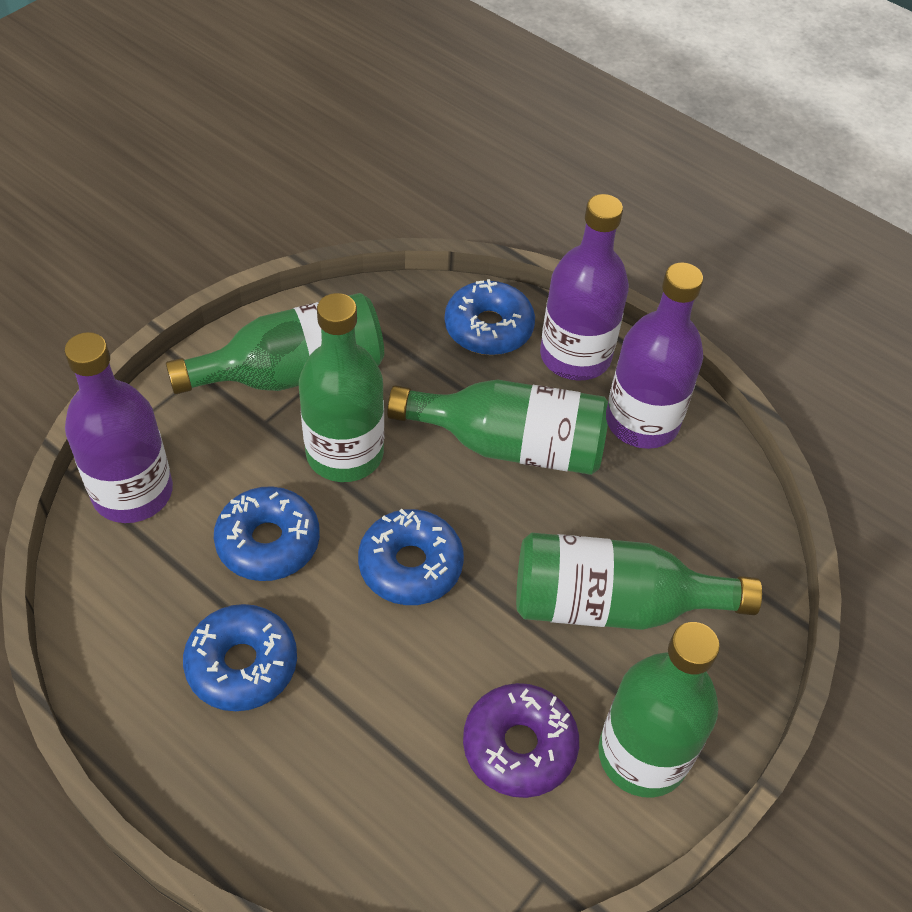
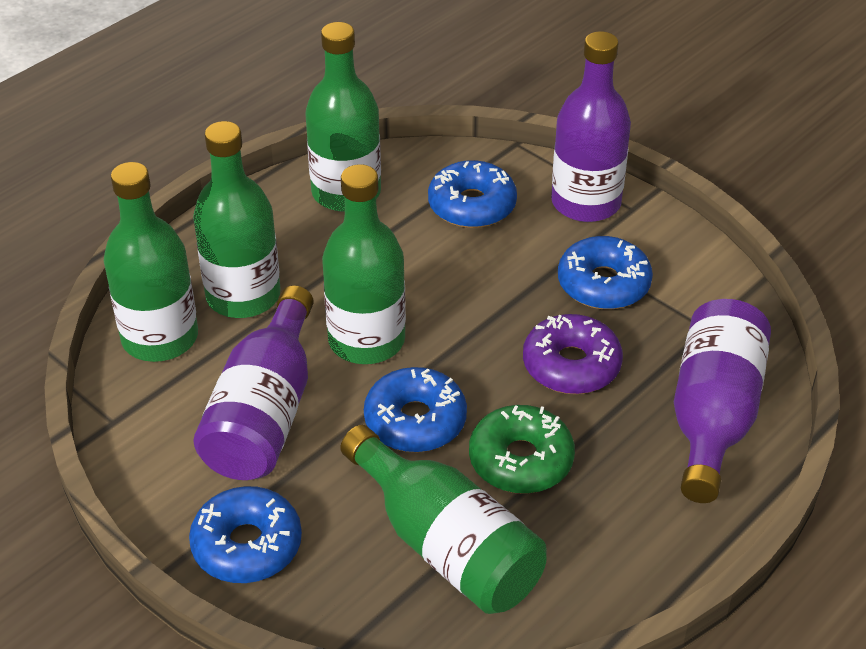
green donut: 0 -> 1

